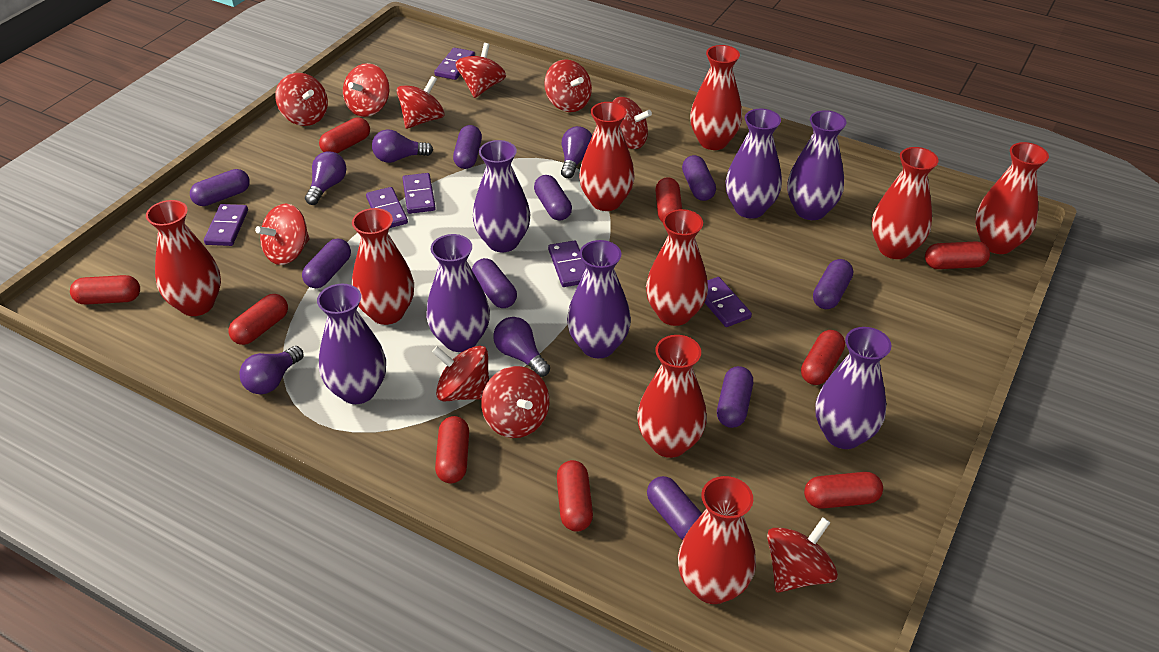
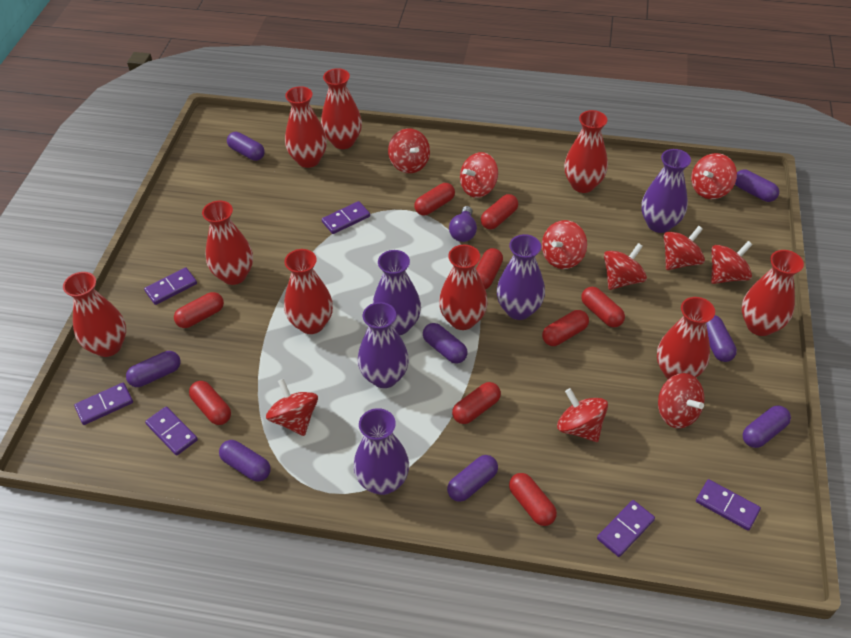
purple capsule: 9 -> 8
purple light bulb: 5 -> 1
purple vase: 7 -> 5

